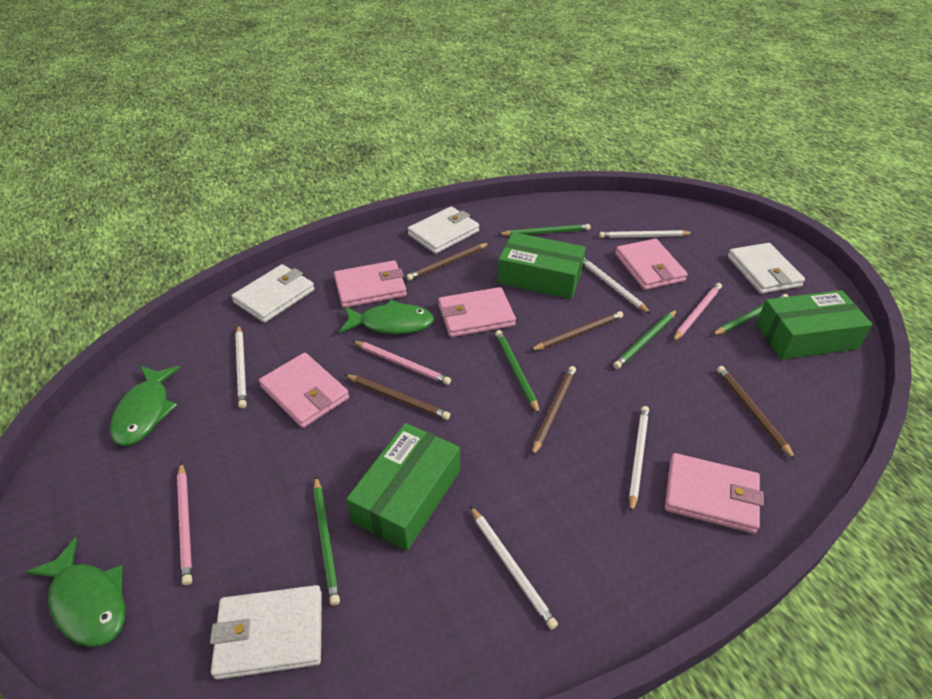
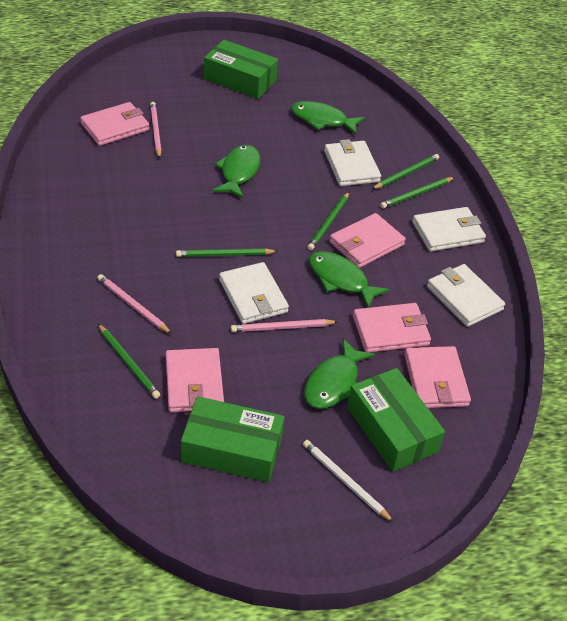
brown pencil: 5 -> 0
green fish: 3 -> 4
white pencil: 5 -> 1

